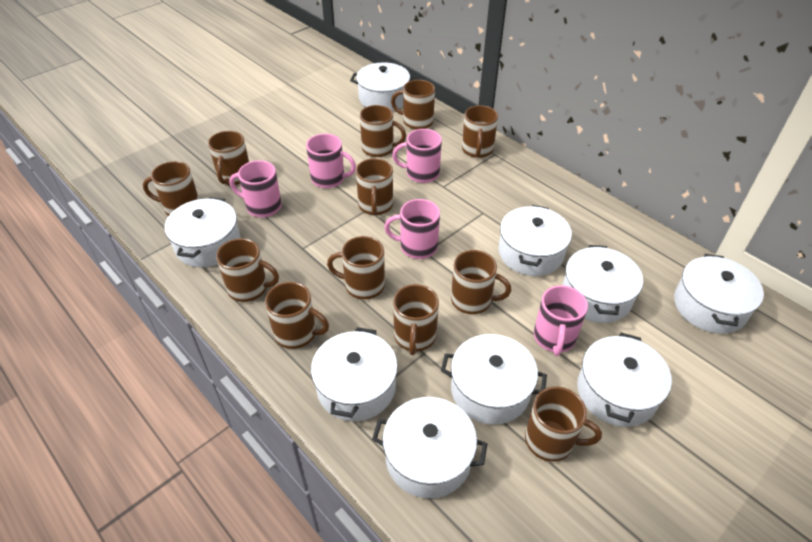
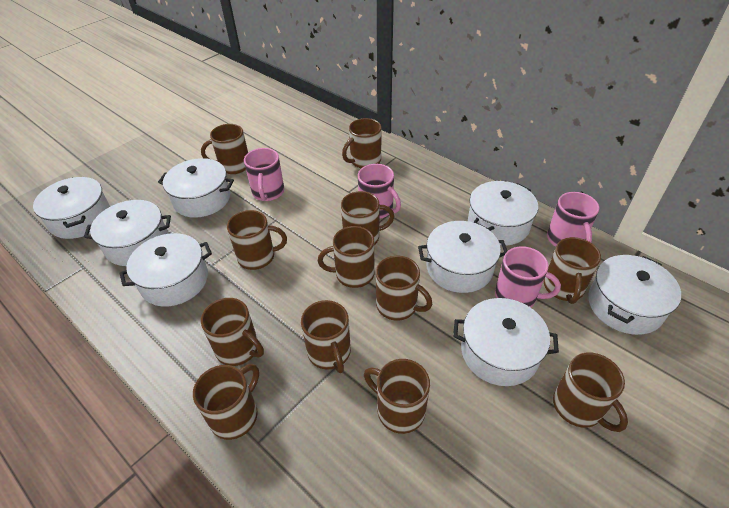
pink mug: 5 -> 4
white pot: 9 -> 8

